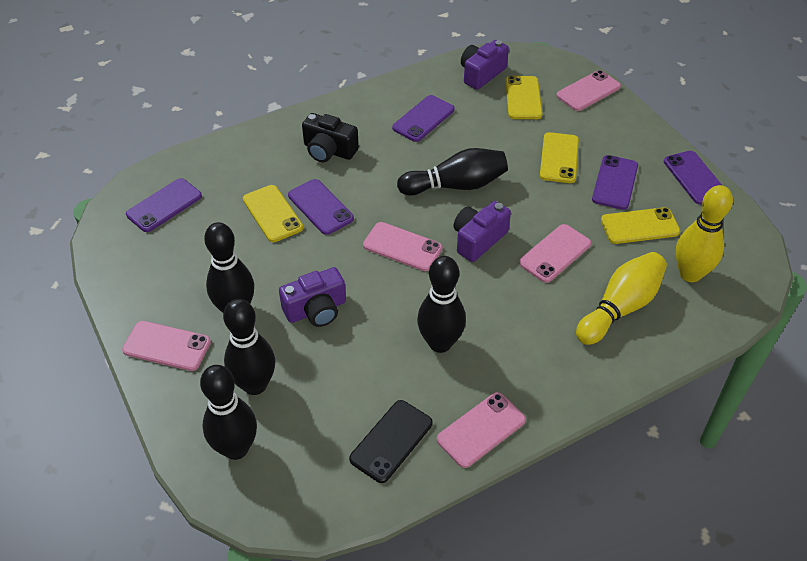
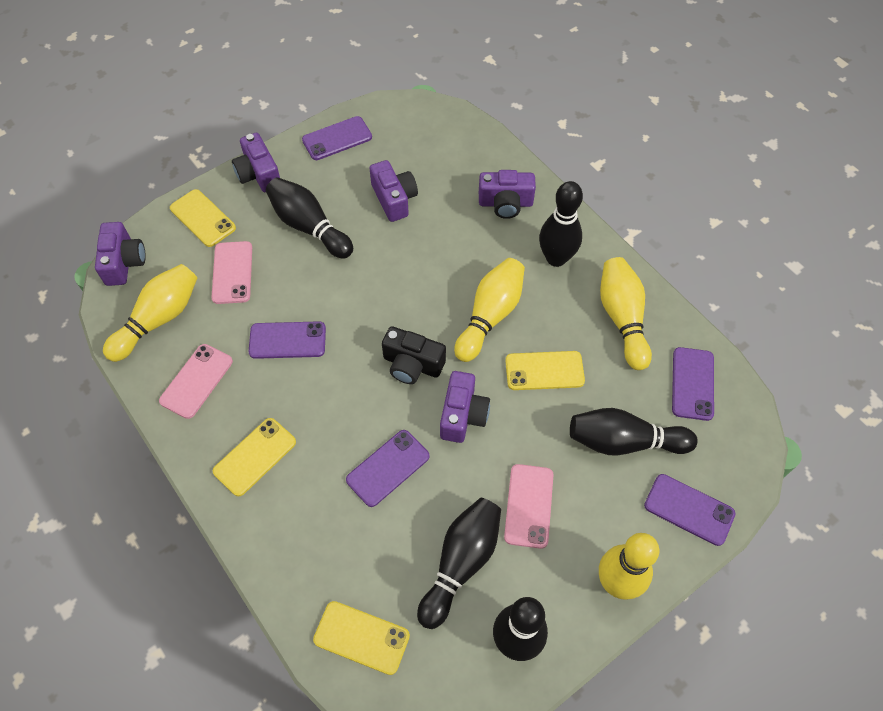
black phone: 1 -> 0
pink phone: 5 -> 3
purple camera: 3 -> 5
yellow bowling pin: 2 -> 4

